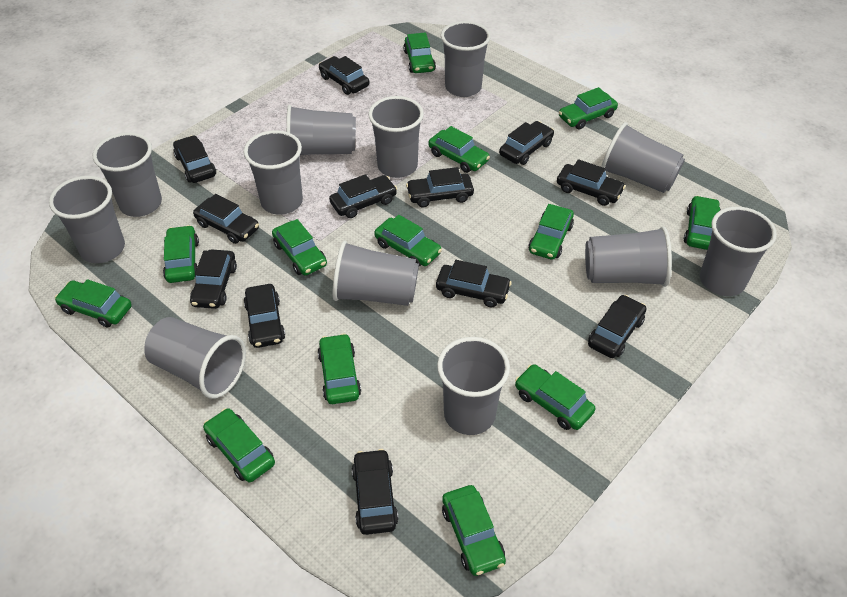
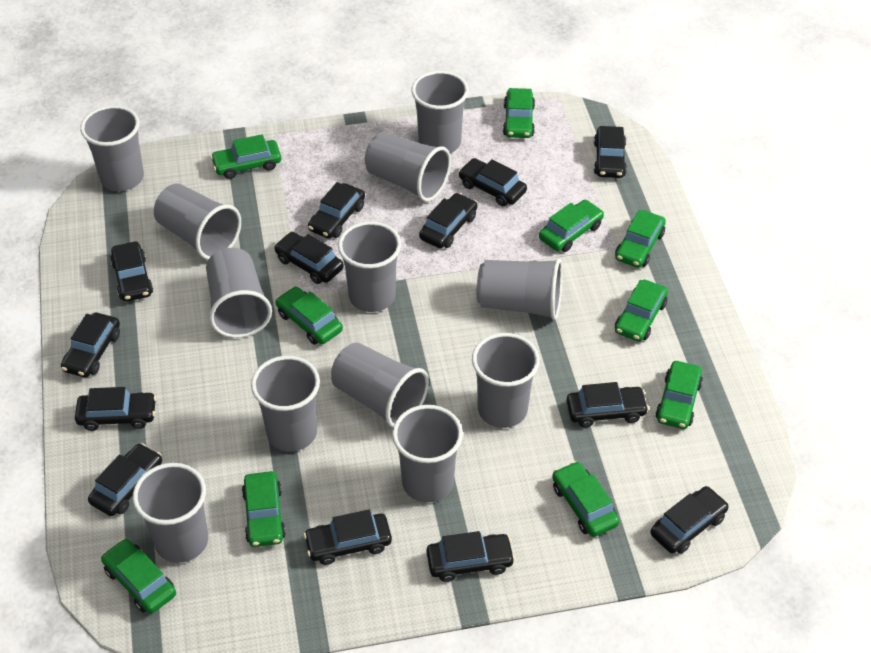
black car: 12 -> 13
green car: 13 -> 10

